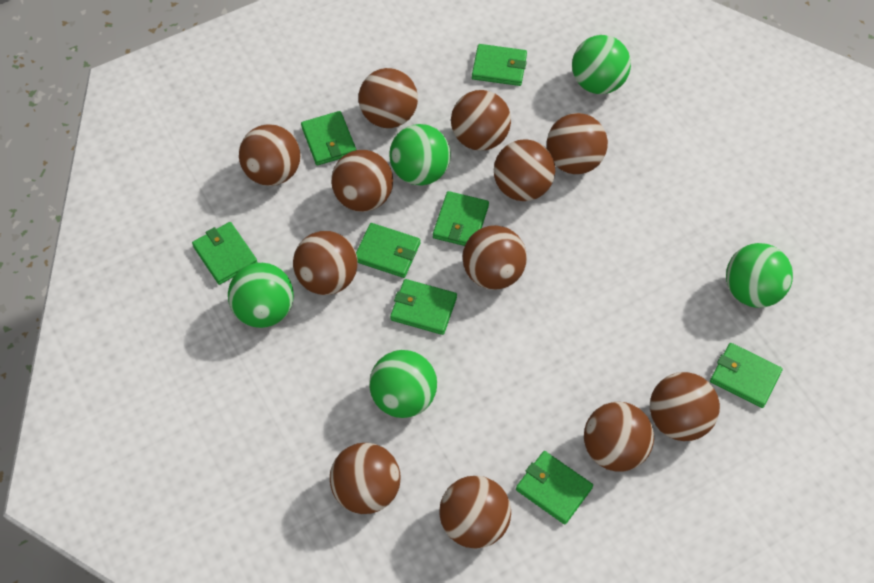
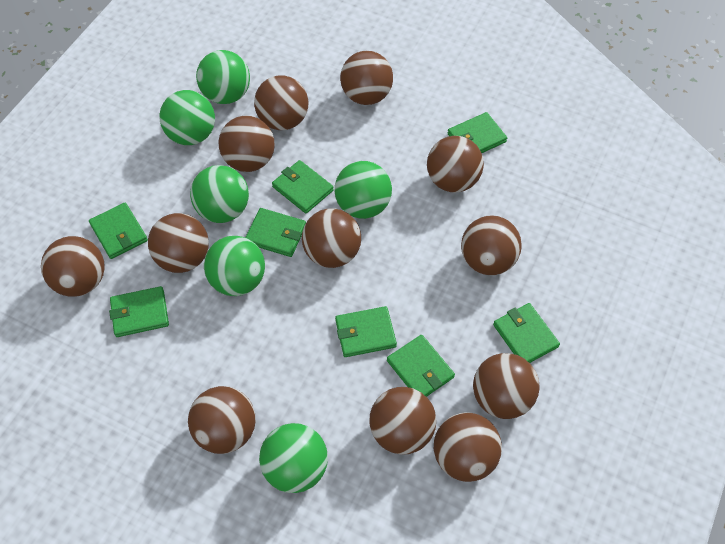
green ball: 5 -> 6

